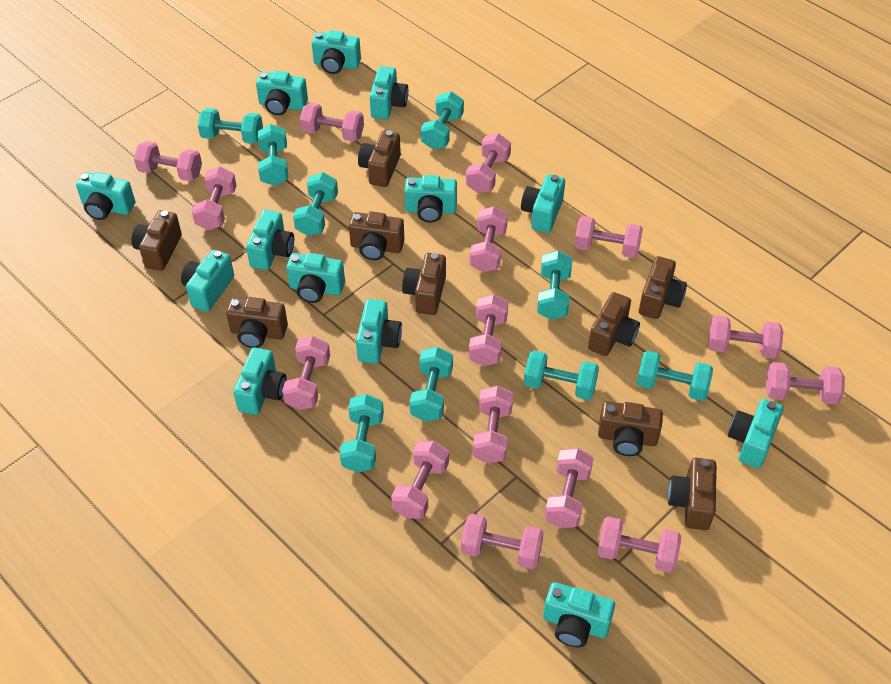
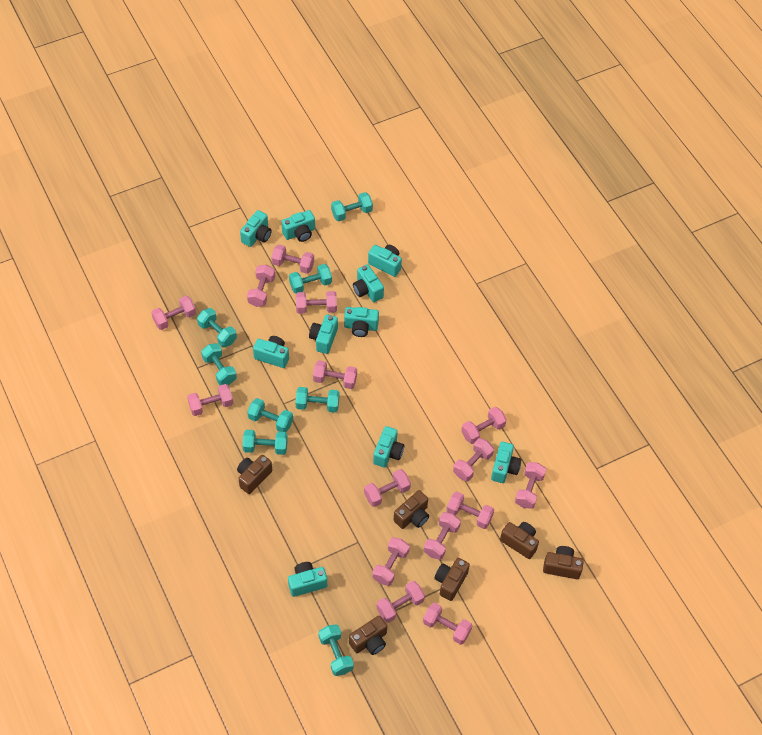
brown camera: 9 -> 6
turquoise camera: 13 -> 10
turquoise dumbbell: 9 -> 8

